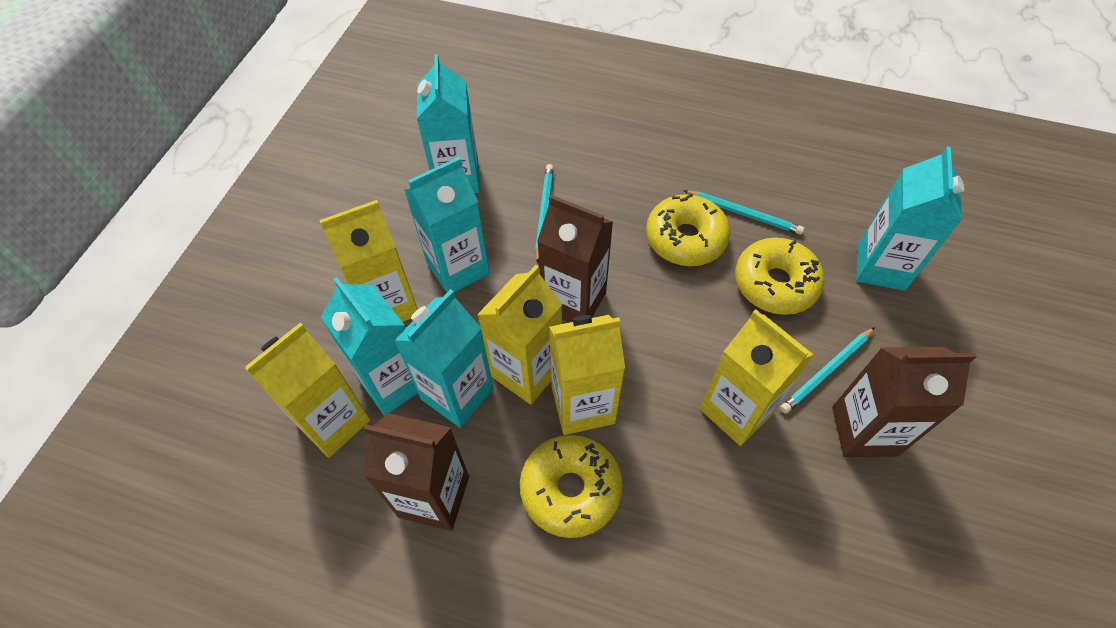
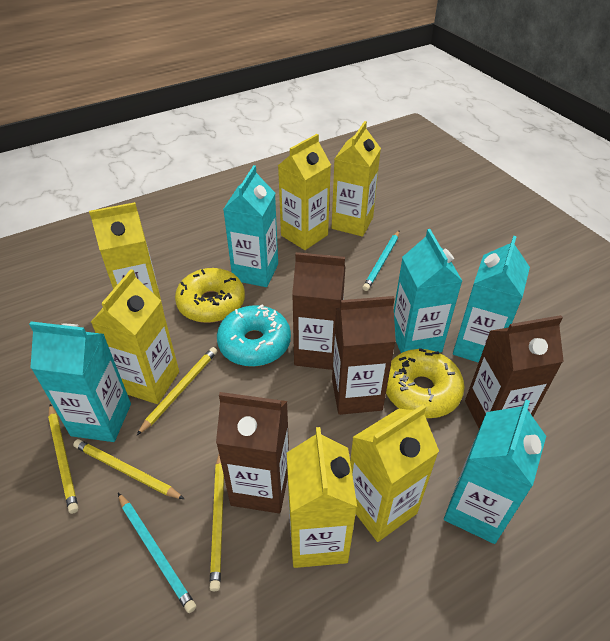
brown carton: 3 -> 4
turquoise donut: 0 -> 1
turquoise pencil: 3 -> 2
yellow carton: 5 -> 6
yellow donut: 3 -> 2
yellow pencil: 0 -> 4

